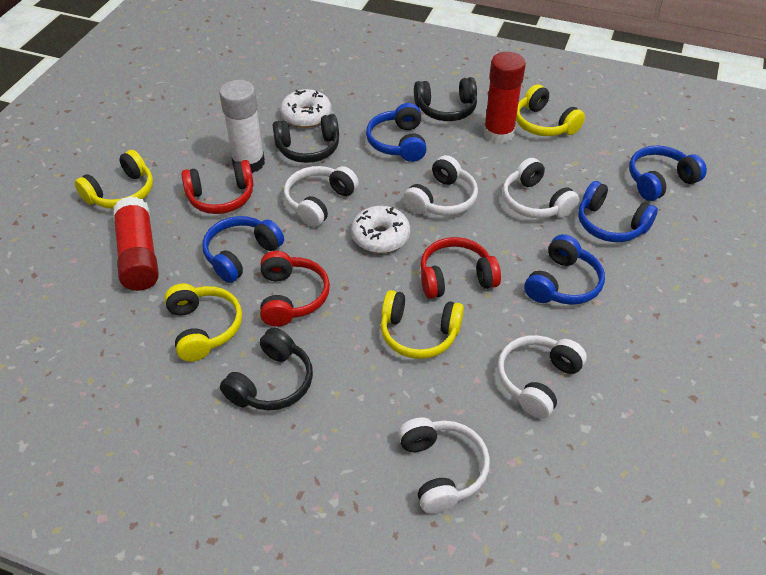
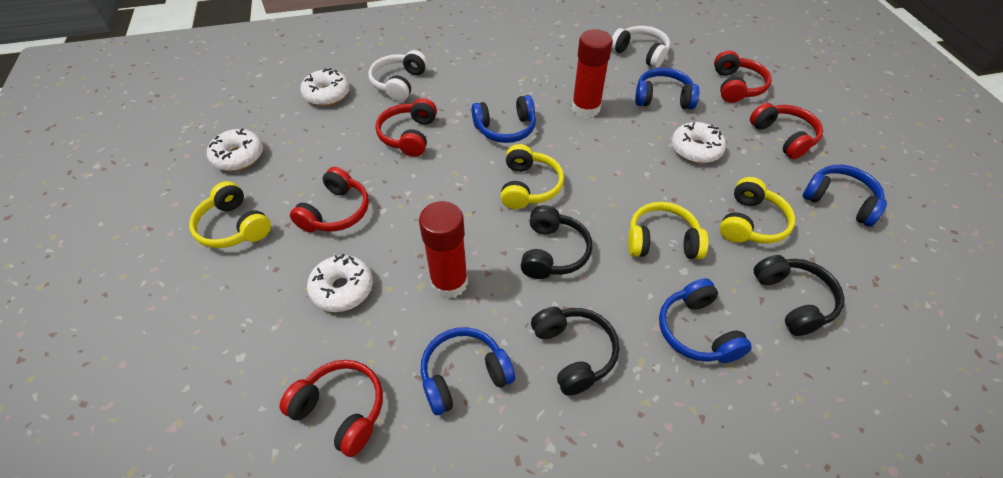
red headphones: 3 -> 5
white donut: 2 -> 4
white glue stick: 1 -> 0
white headphones: 5 -> 2

